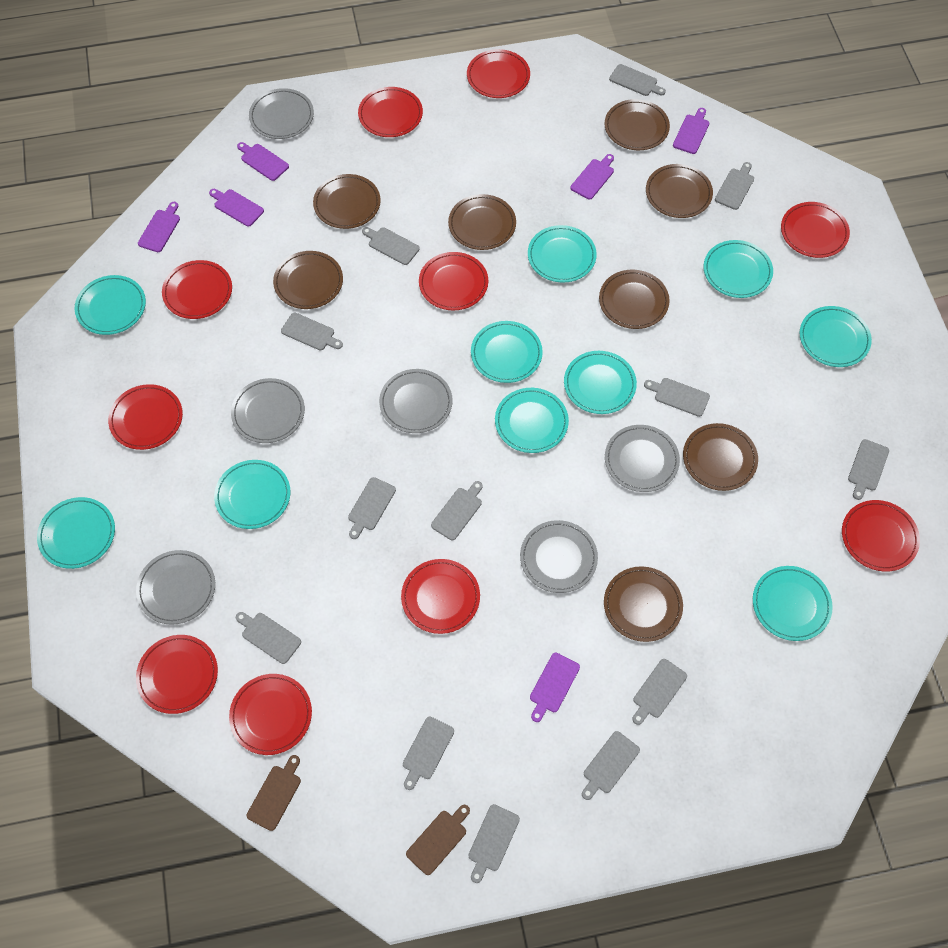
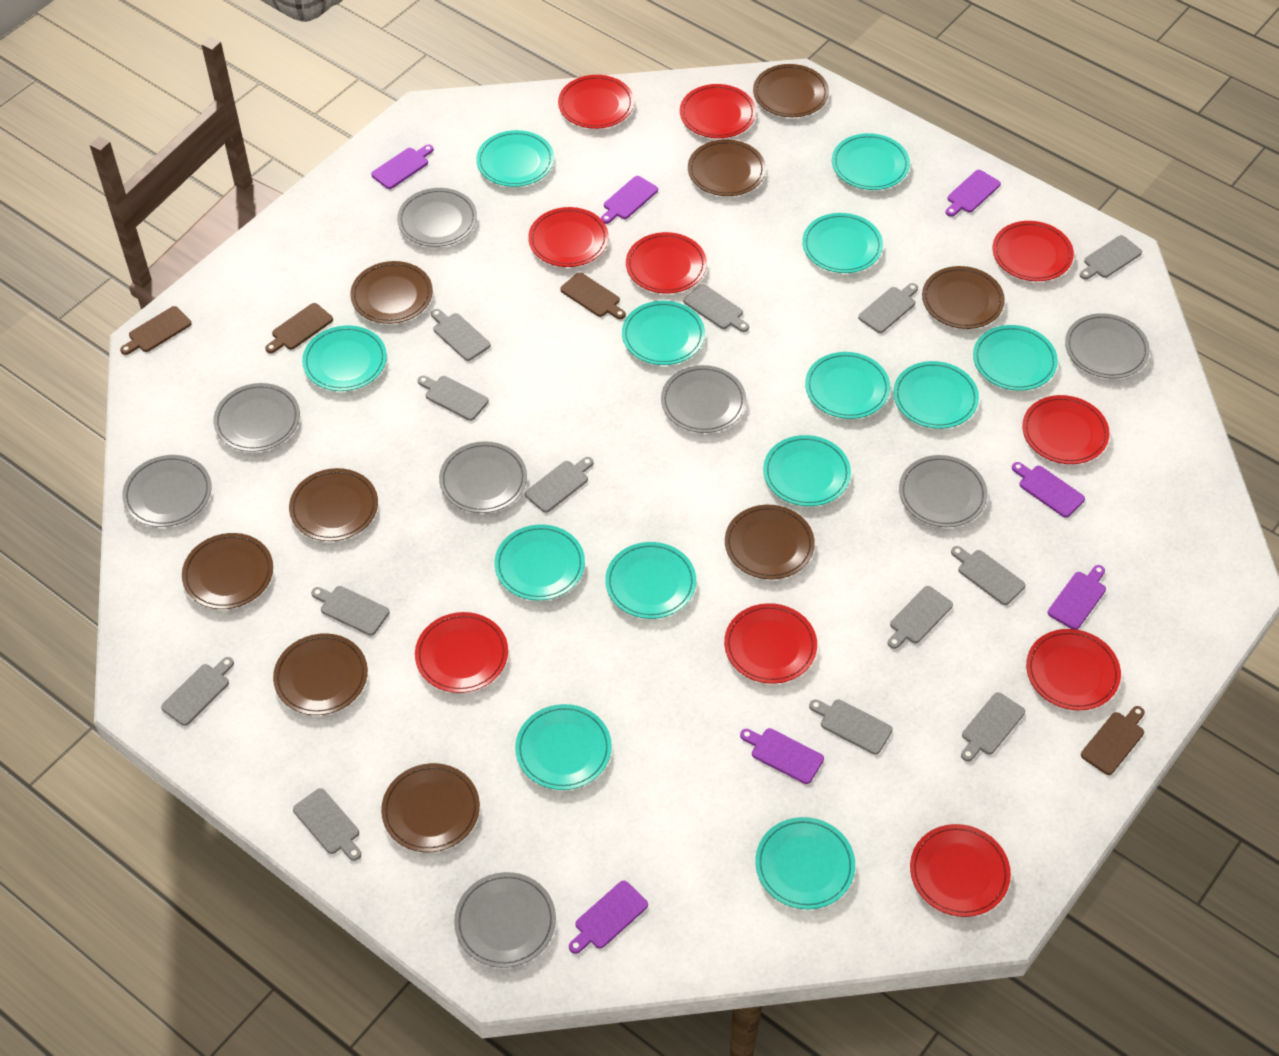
brown cutting board: 2 -> 4
brown plate: 8 -> 9
grey plate: 6 -> 8
purple cutting board: 6 -> 7
turquoise plate: 10 -> 13

